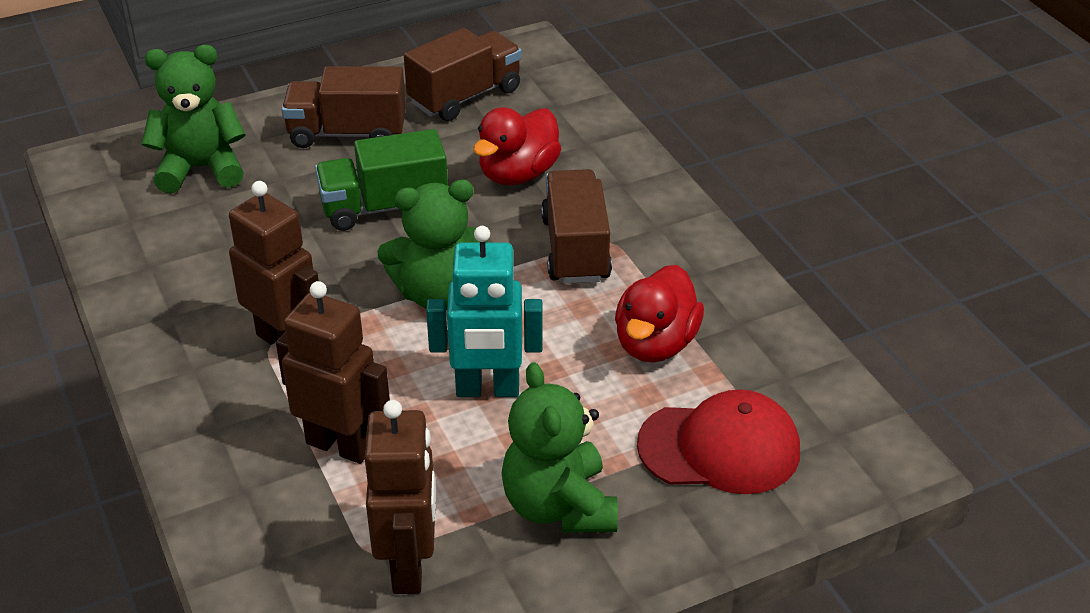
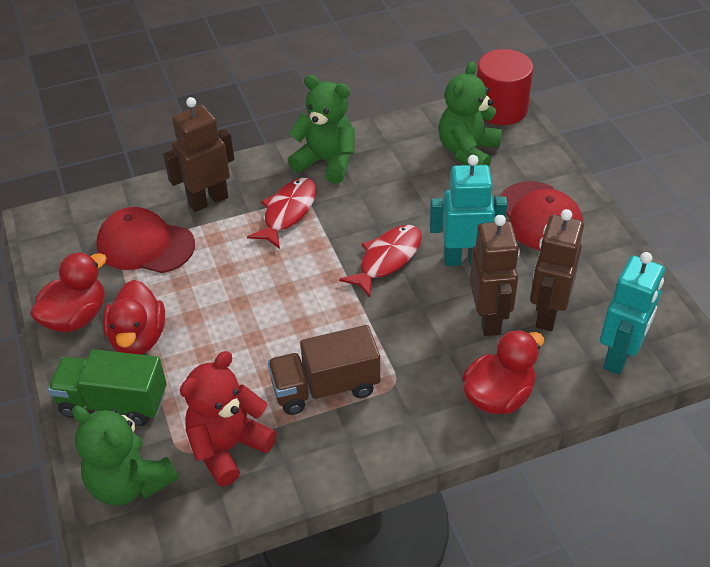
brown truck: 3 -> 1
red cap: 1 -> 2
red cylinder: 0 -> 1
red duck: 2 -> 3
red fish: 0 -> 2
red teddy bear: 0 -> 1
turquoise robot: 1 -> 2

